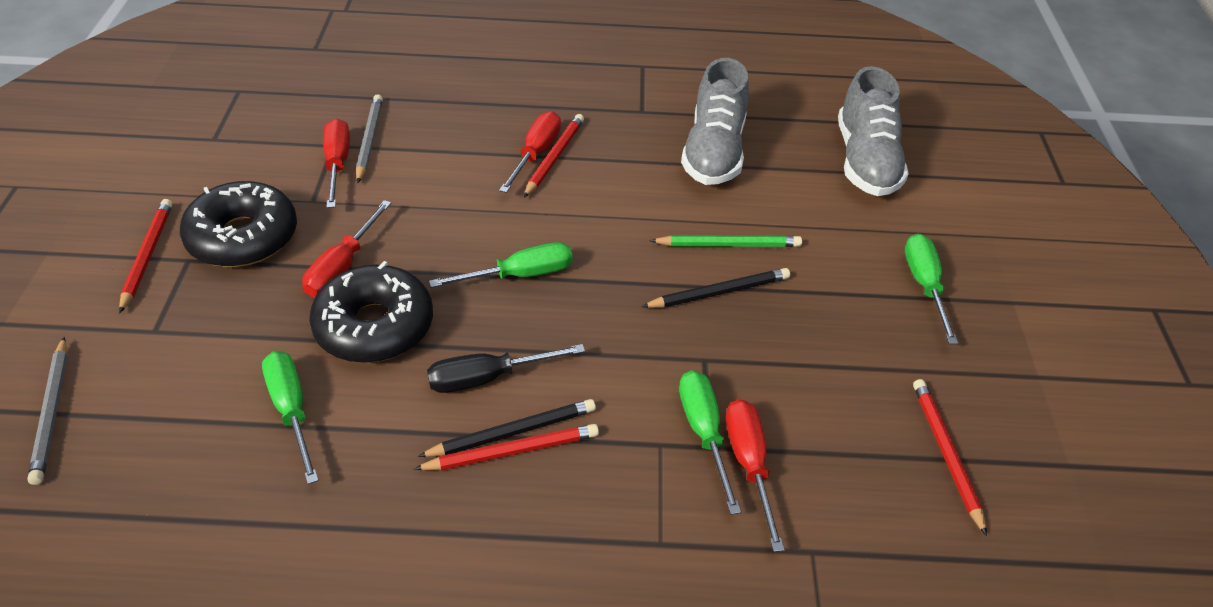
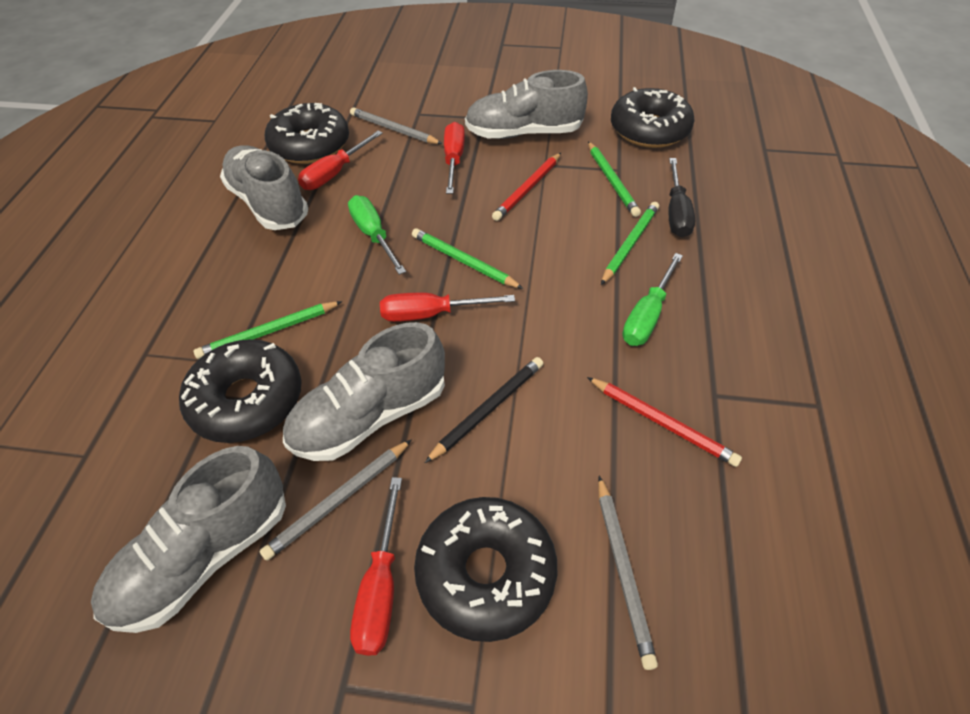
black donut: 2 -> 4
black pencil: 2 -> 1
green pencil: 1 -> 4
green screwdriver: 4 -> 2
grey pencil: 2 -> 3
grey shoe: 2 -> 4
red pencil: 4 -> 2

